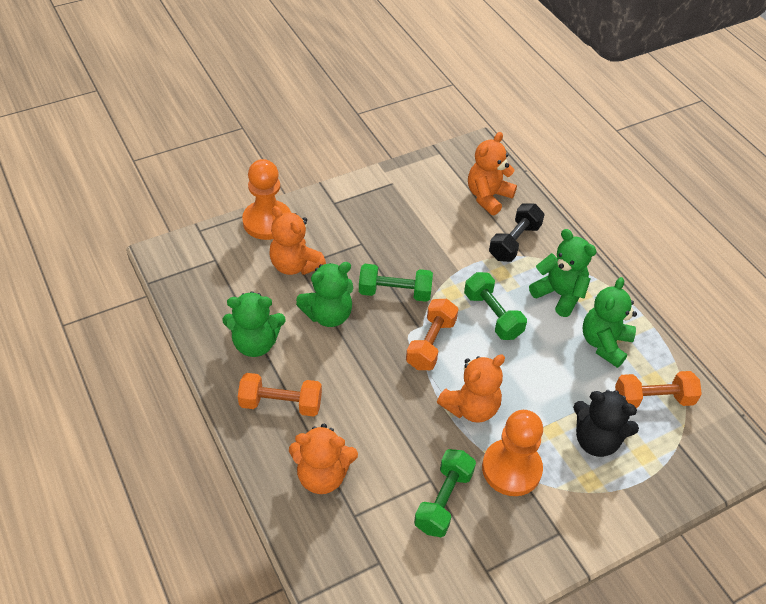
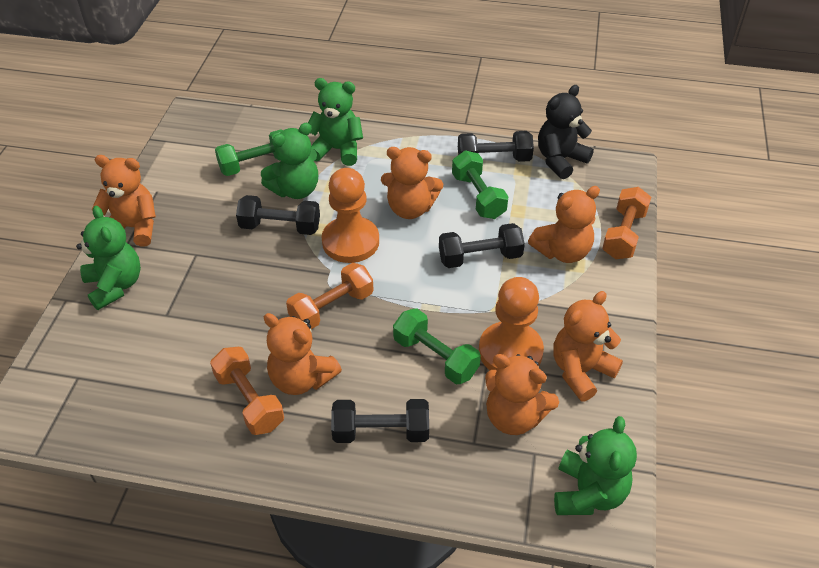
black dumbbell: 1 -> 4
orange teddy bear: 4 -> 6

